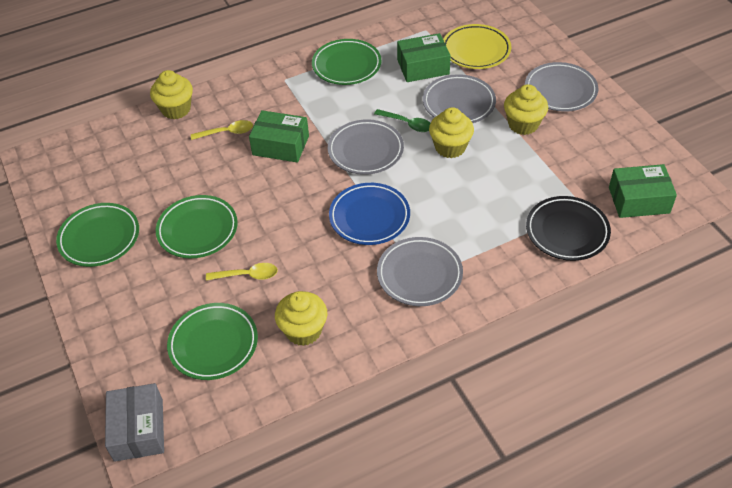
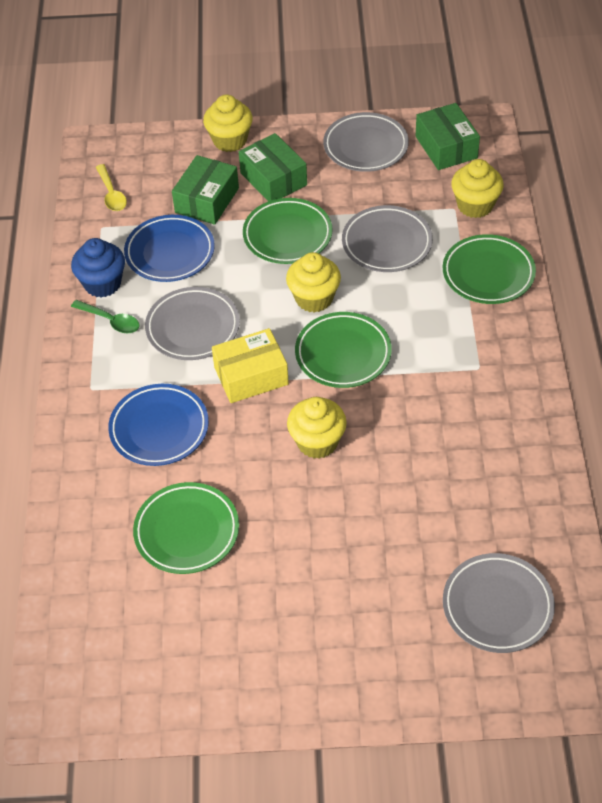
black plate: 1 -> 0
blue cupcake: 0 -> 1
blue plate: 1 -> 2
grey box: 1 -> 0
yellow box: 0 -> 1
yellow plate: 1 -> 0
yellow spoon: 2 -> 1

